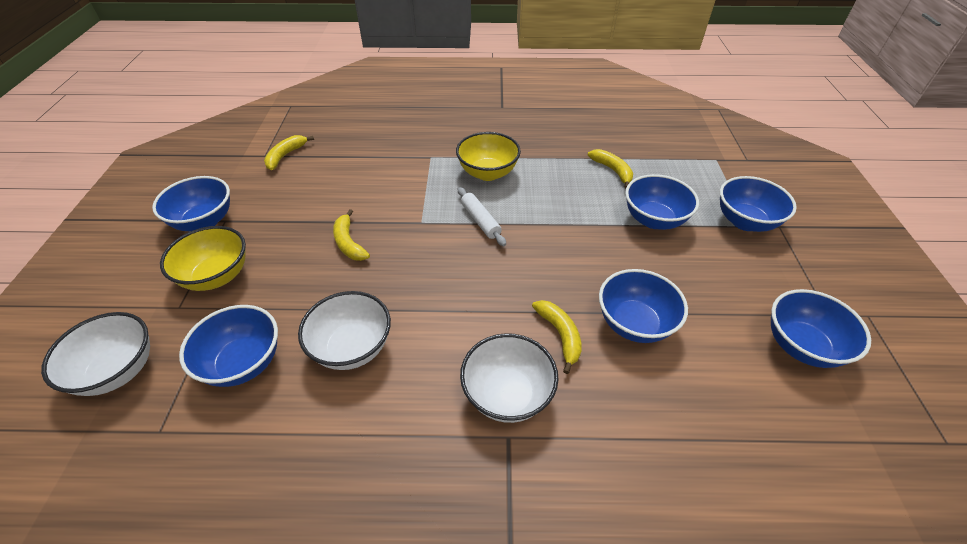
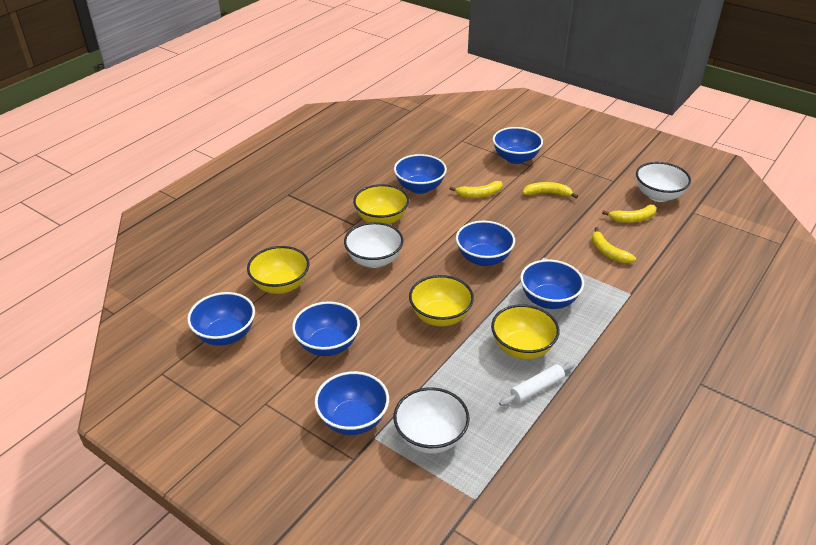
blue bowl: 6 -> 7
yellow bowl: 2 -> 4

